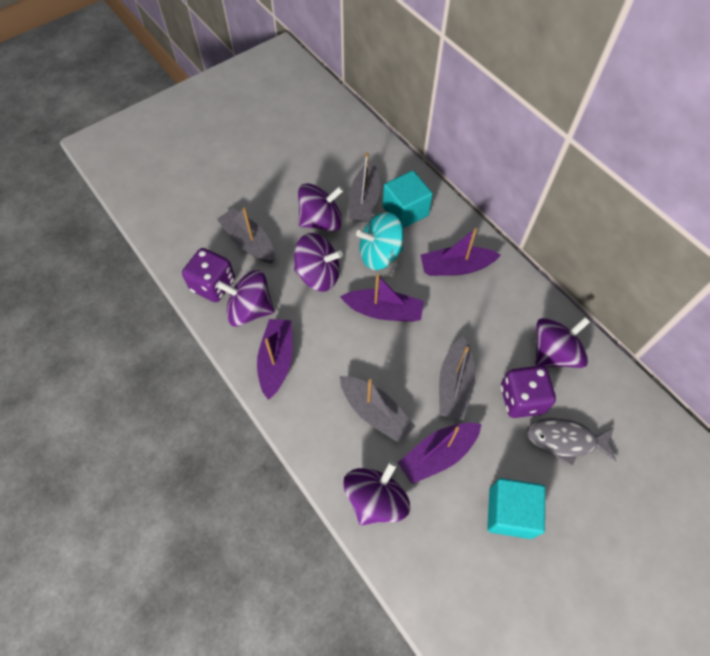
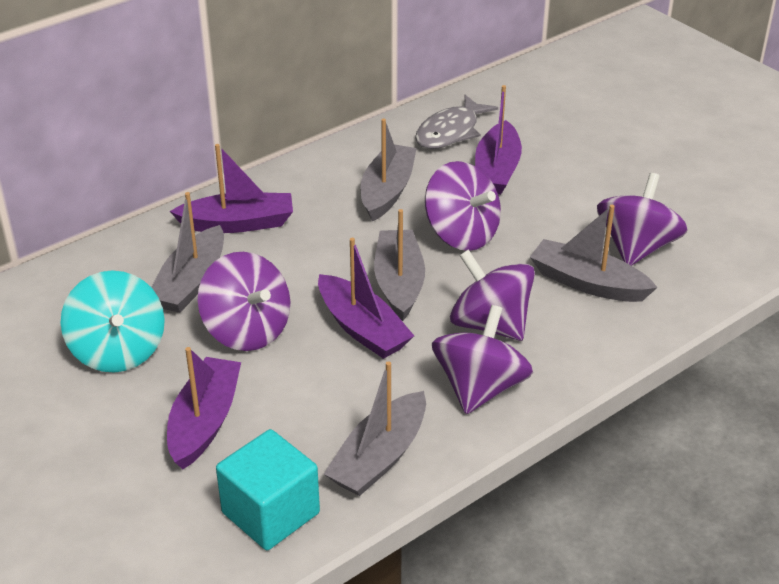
grey boat: 4 -> 5
purple dice: 2 -> 0
turquoise cube: 2 -> 1

